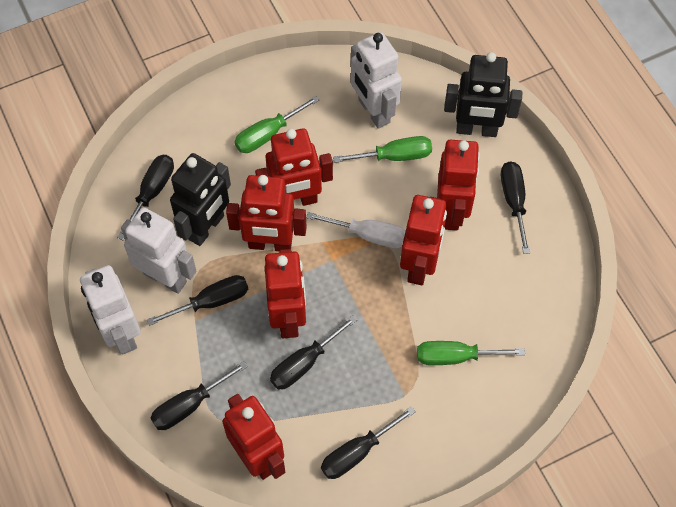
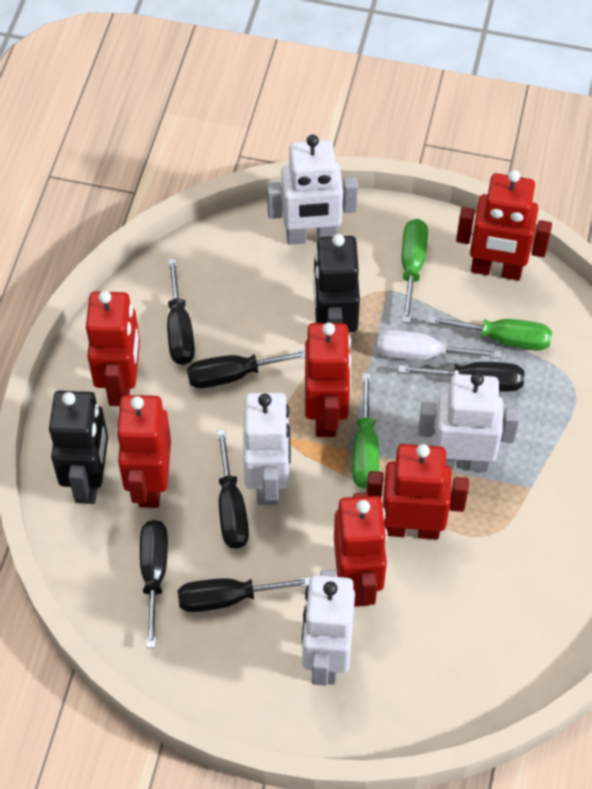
white robot: 3 -> 4

